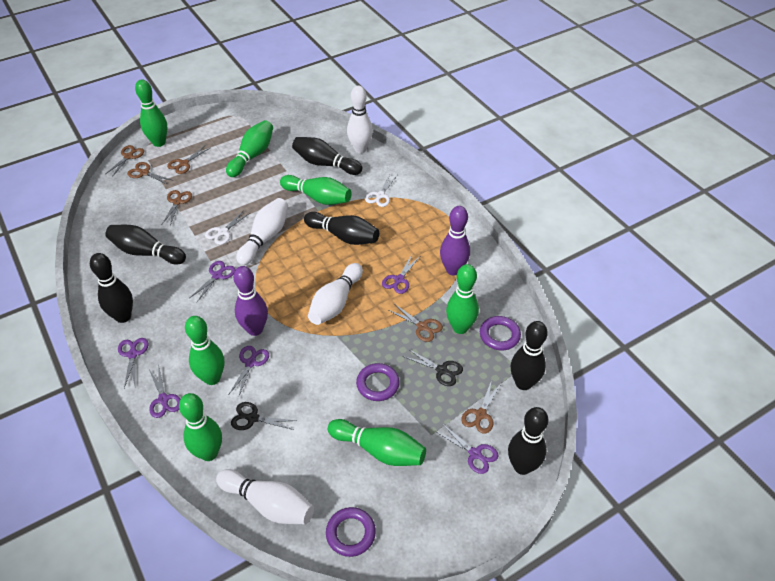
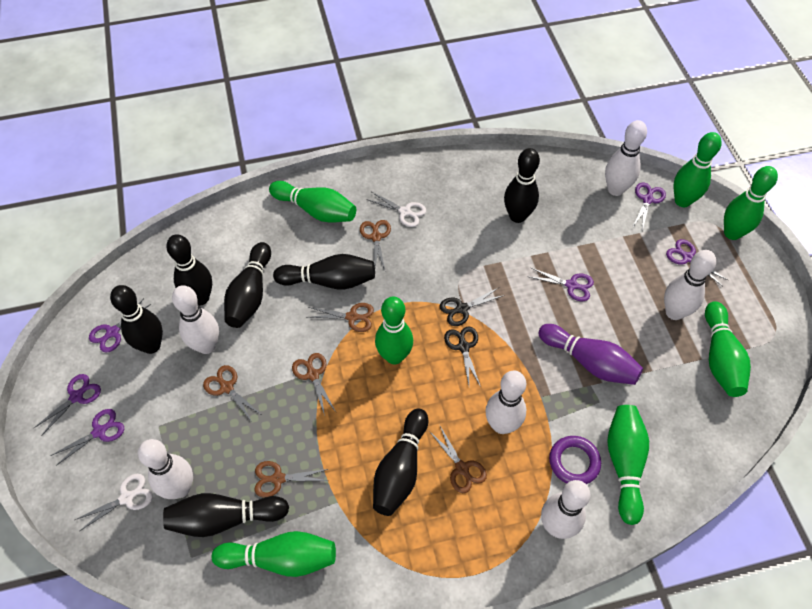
black bowling pin: 6 -> 7
purple bowling pin: 2 -> 1
purple ring: 3 -> 1
white bowling pin: 4 -> 6

